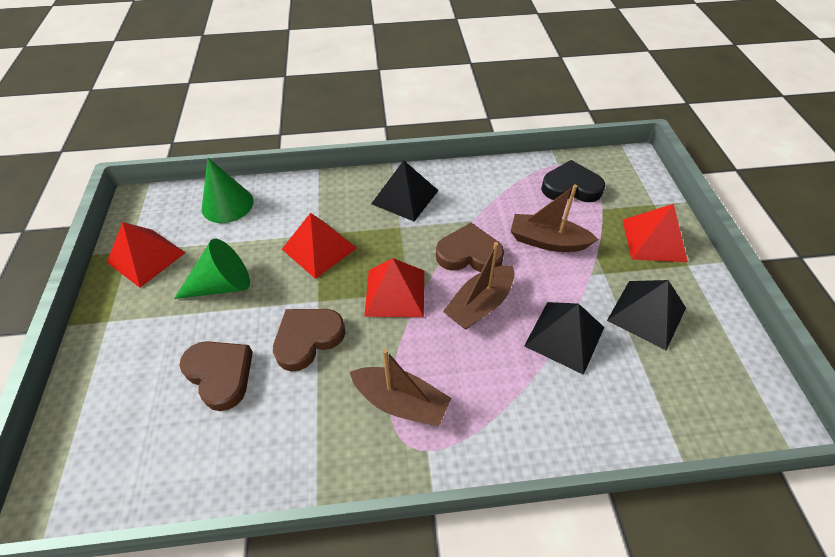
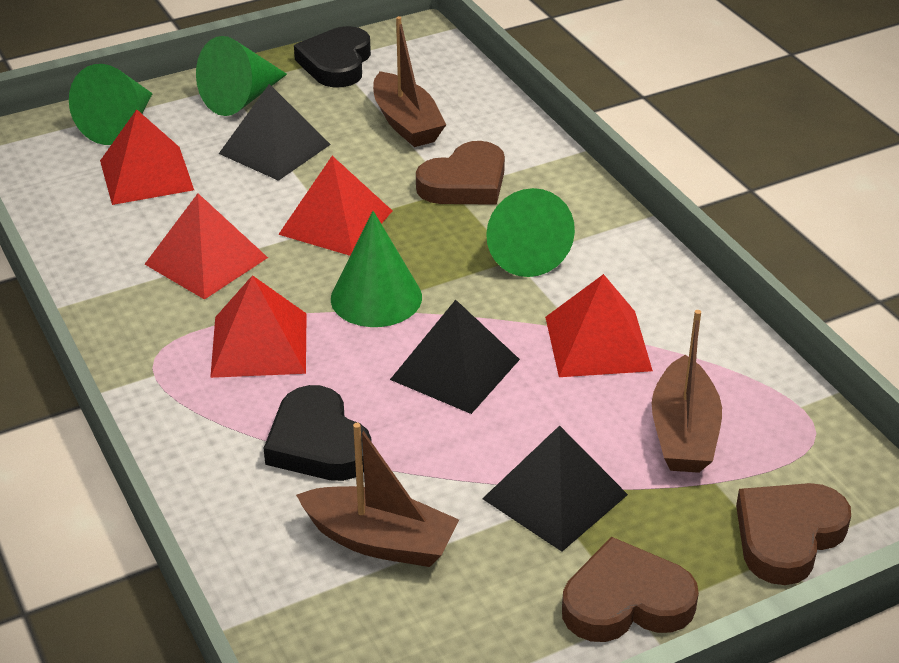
black heart: 1 -> 2
green cone: 2 -> 4
red pyramid: 4 -> 5

